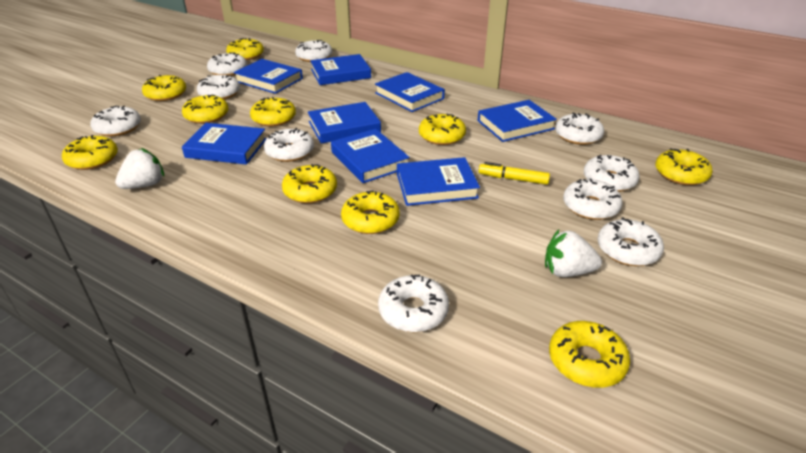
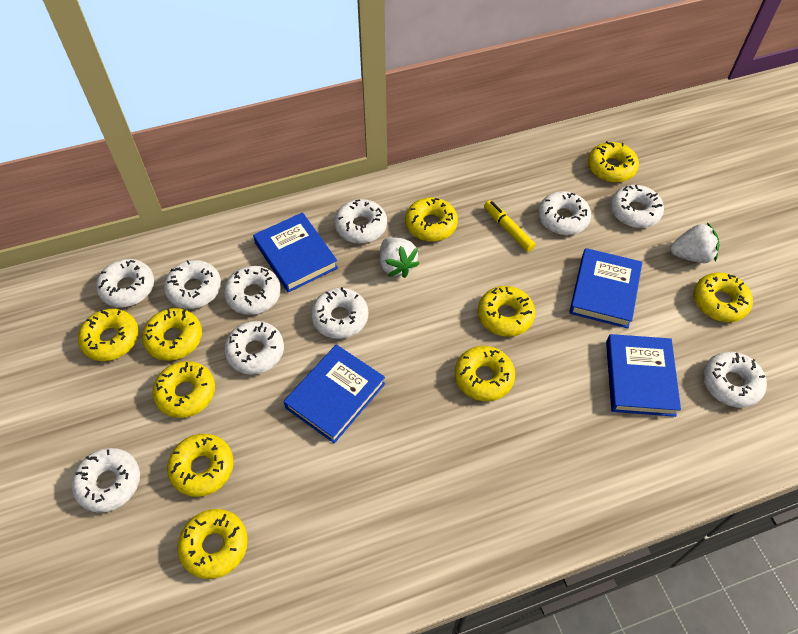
blue book: 8 -> 4

